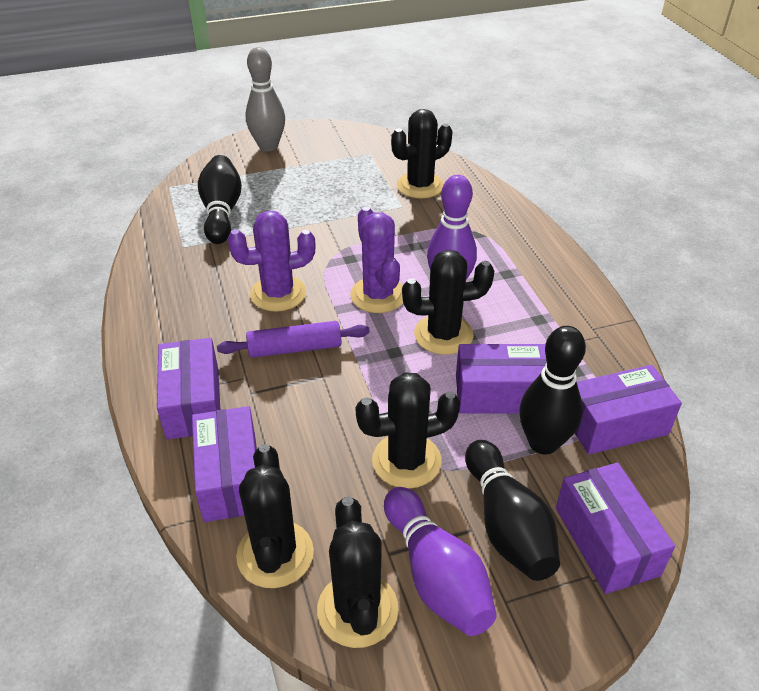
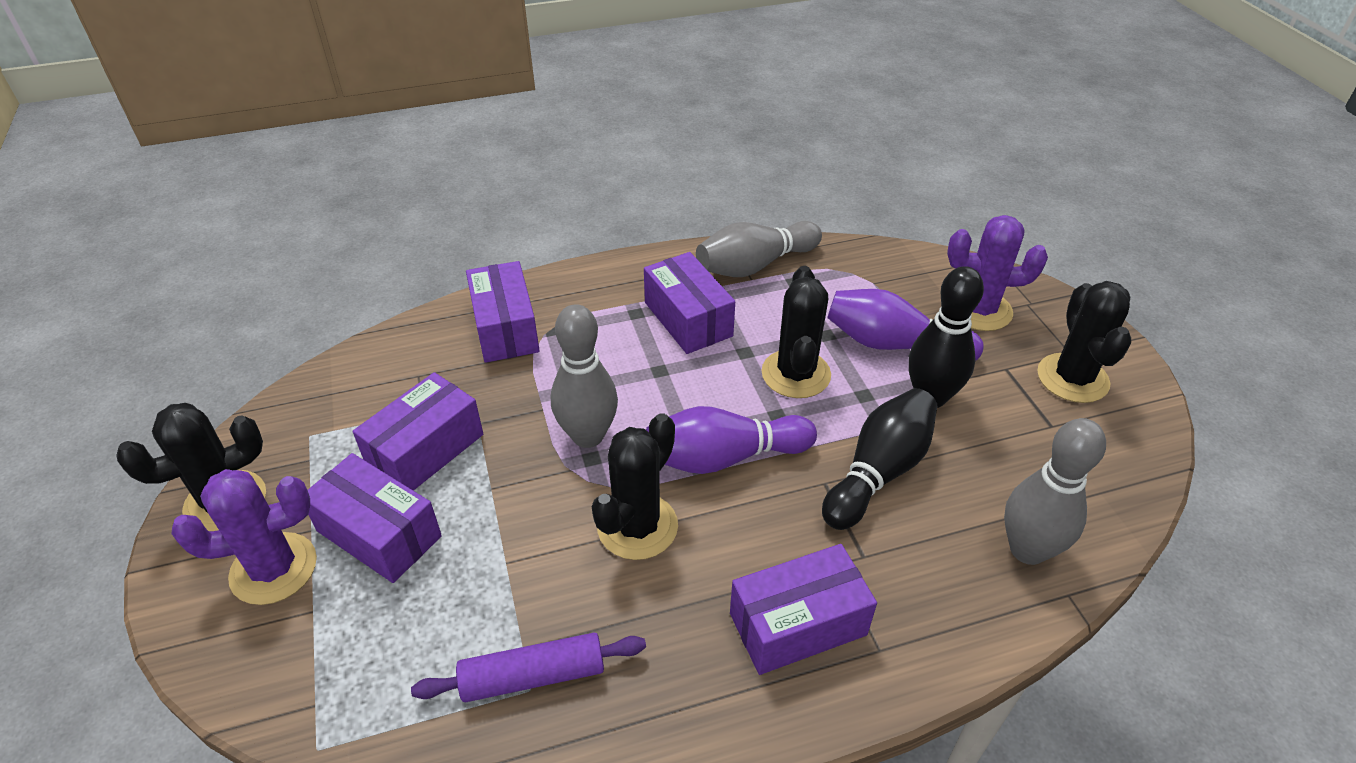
black bowling pin: 3 -> 2
black cactus: 5 -> 4
grey bowling pin: 1 -> 3

